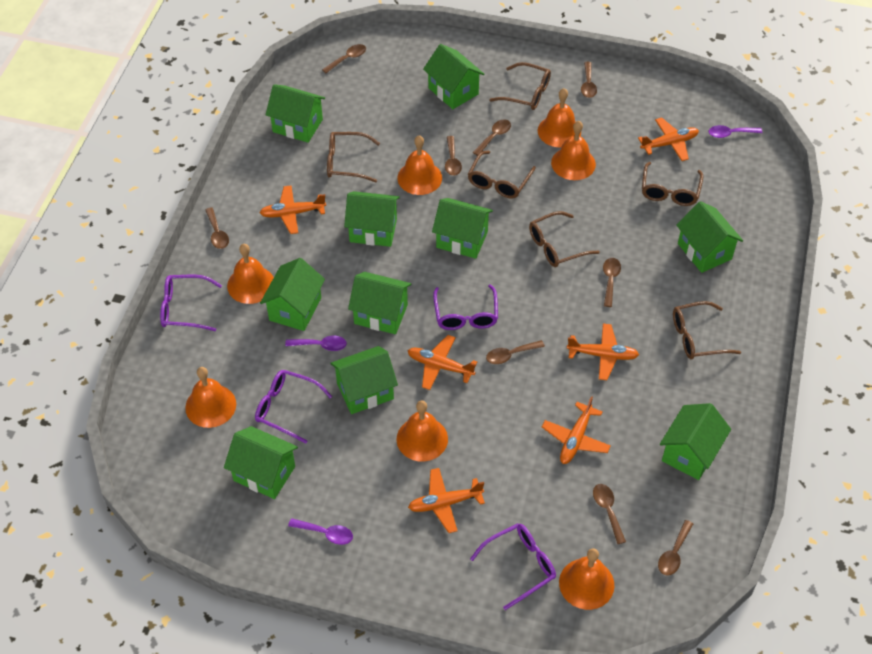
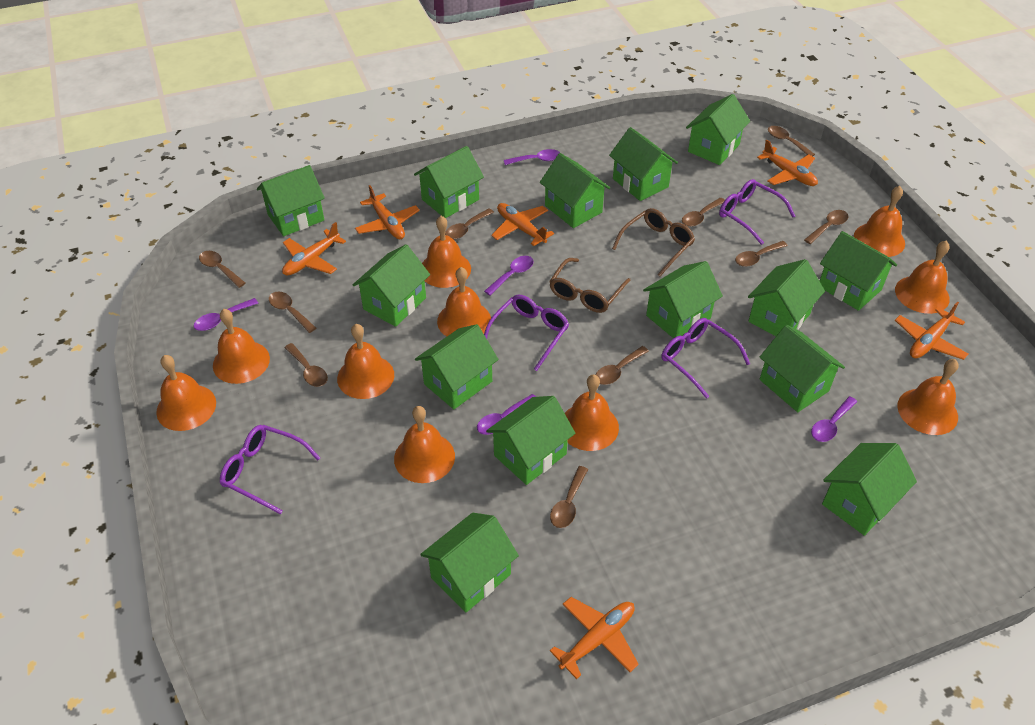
brown glasses: 6 -> 2
brown spoon: 9 -> 10
green house: 10 -> 14
orange bell: 7 -> 10
purple spoon: 3 -> 5

